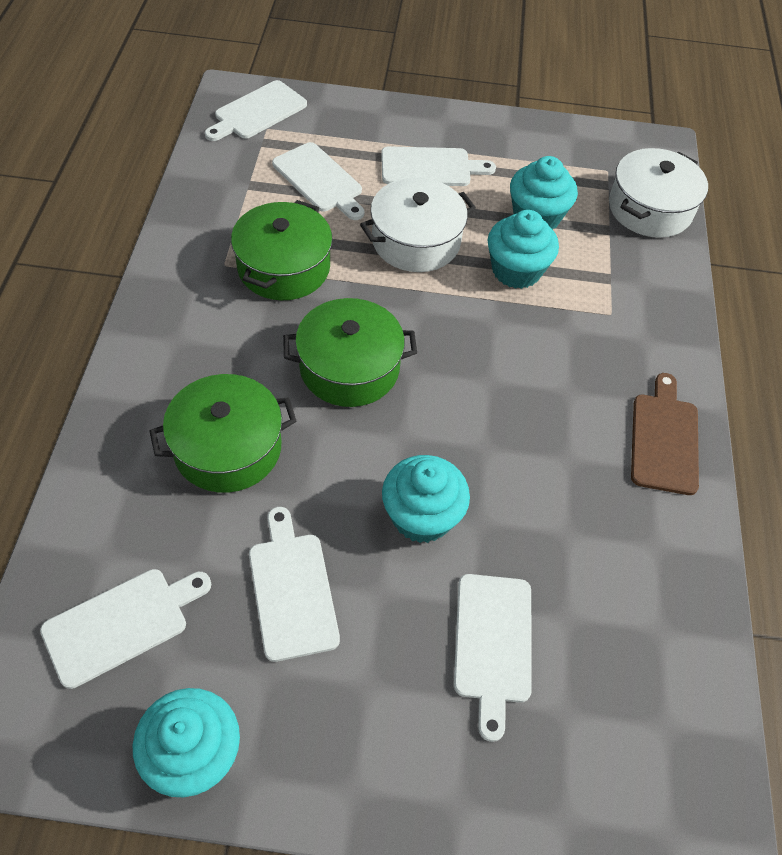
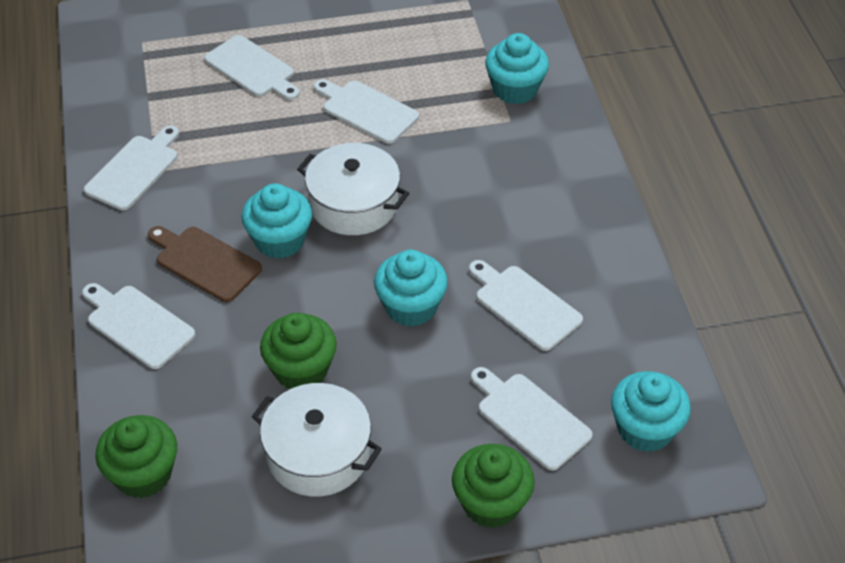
green cupcake: 0 -> 3
green pot: 3 -> 0

